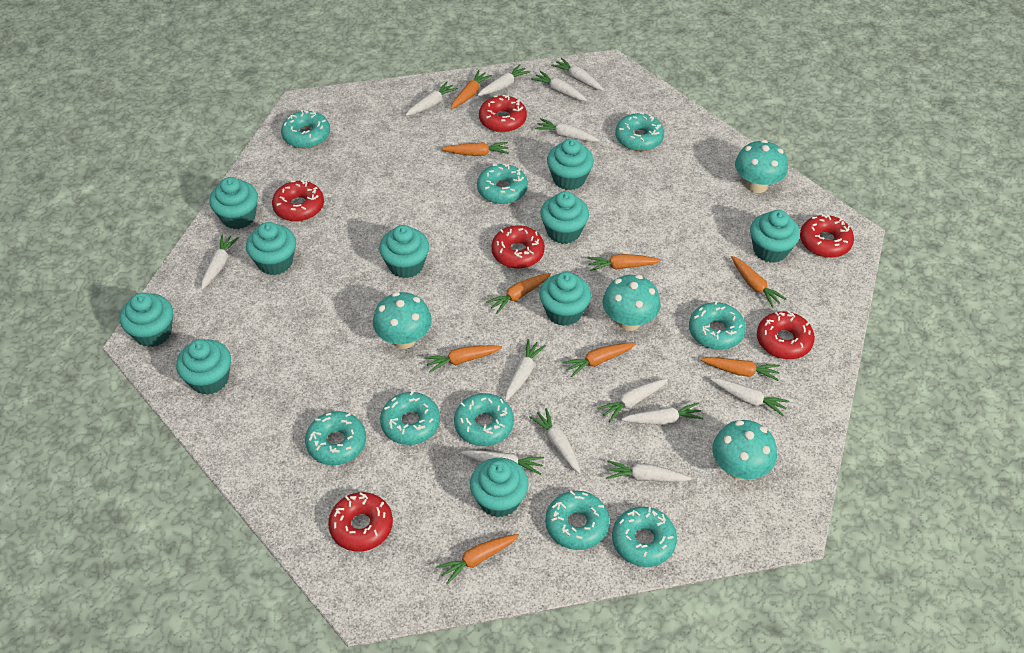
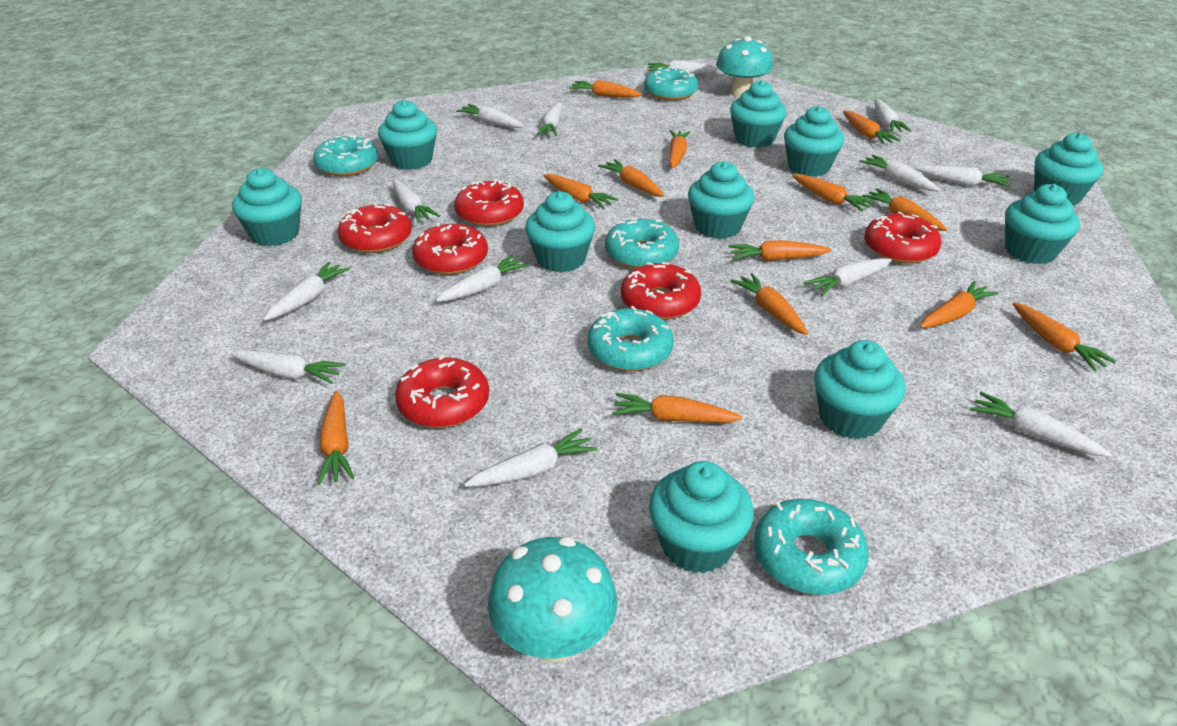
orange carrot: 9 -> 13
turquoise donut: 9 -> 5
turquoise mushroom: 4 -> 2

